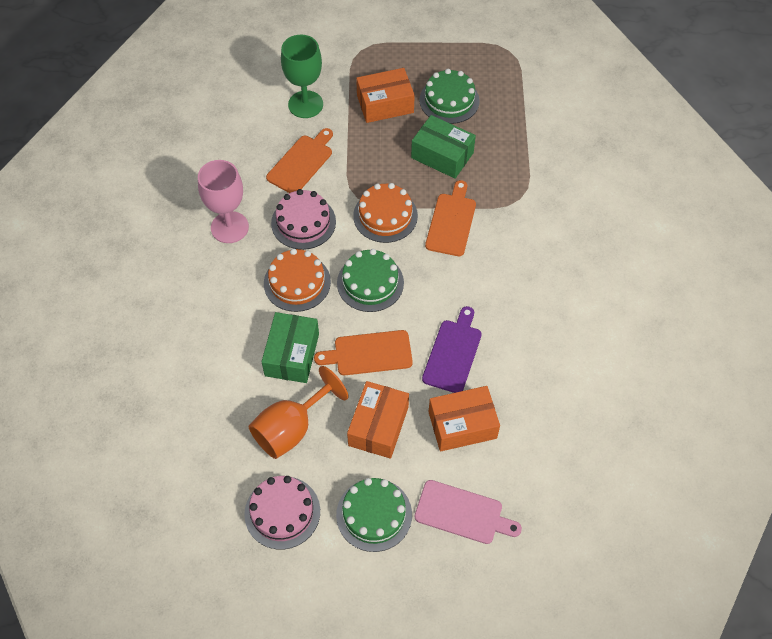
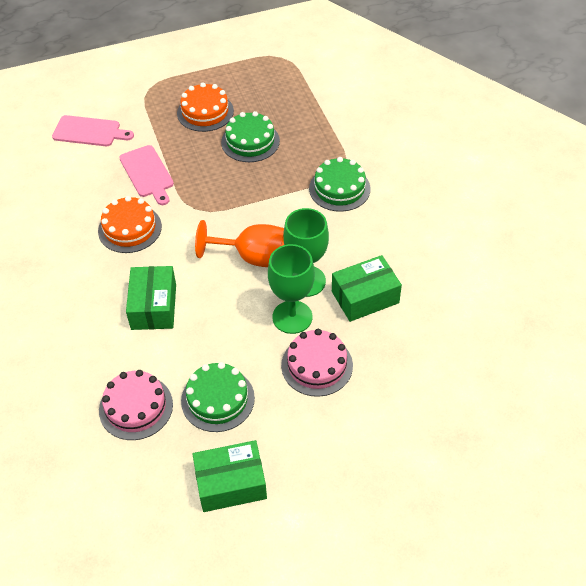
green box: 2 -> 3
green goblet: 1 -> 2
orange box: 3 -> 0
orange cutting board: 3 -> 0
pink cutting board: 1 -> 2
pink goblet: 1 -> 0
purple cutting board: 1 -> 0

